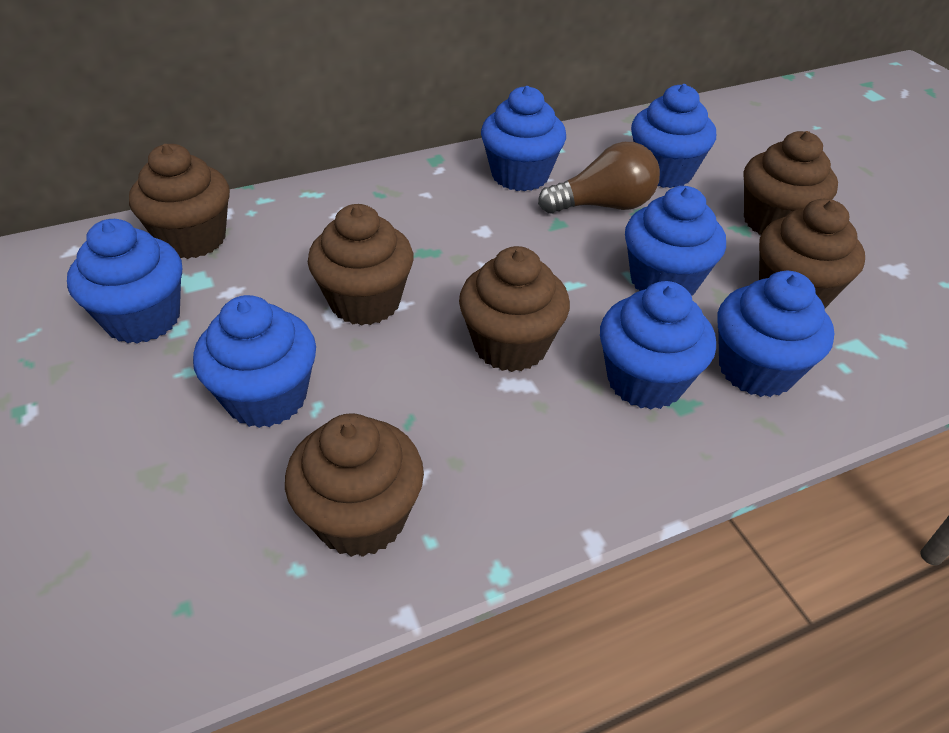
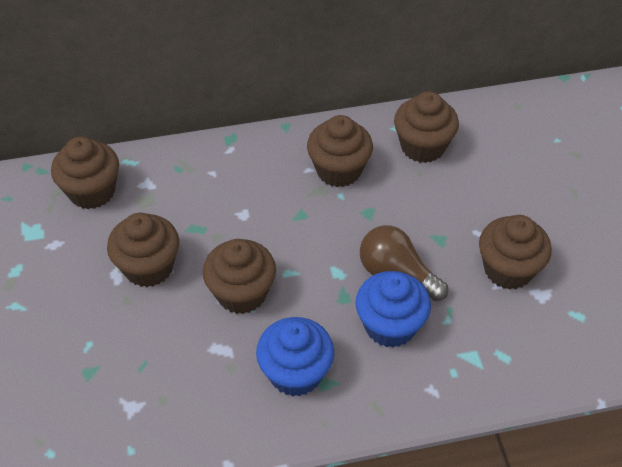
blue cupcake: 7 -> 2

